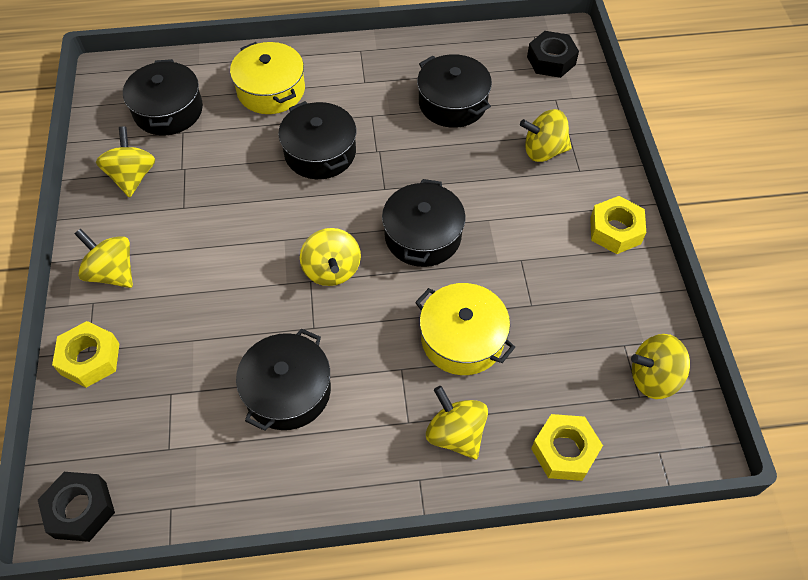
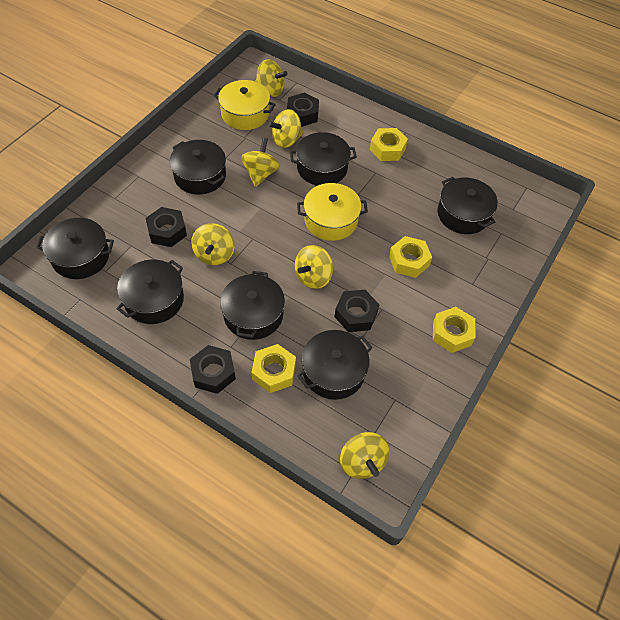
black nut: 2 -> 4
black pot: 5 -> 7
yellow nut: 3 -> 4

